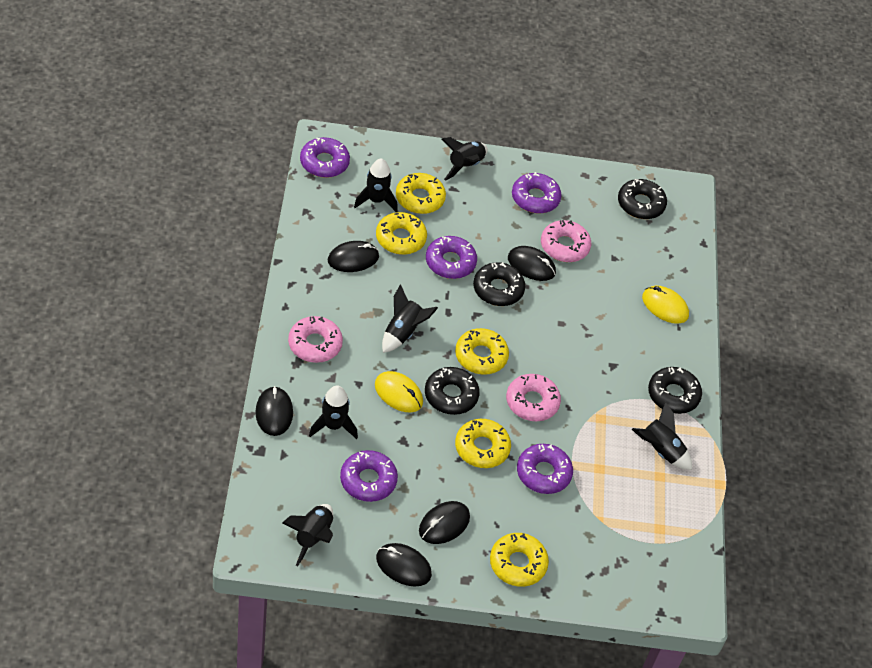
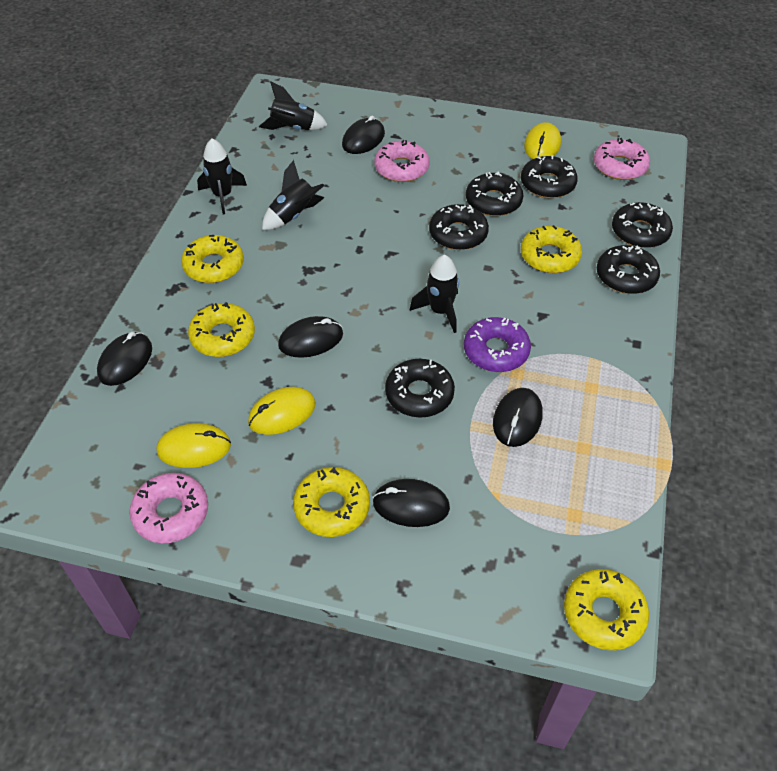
black donut: 4 -> 6
black rocket: 6 -> 4
purple donut: 5 -> 1
yellow mouse: 2 -> 3

